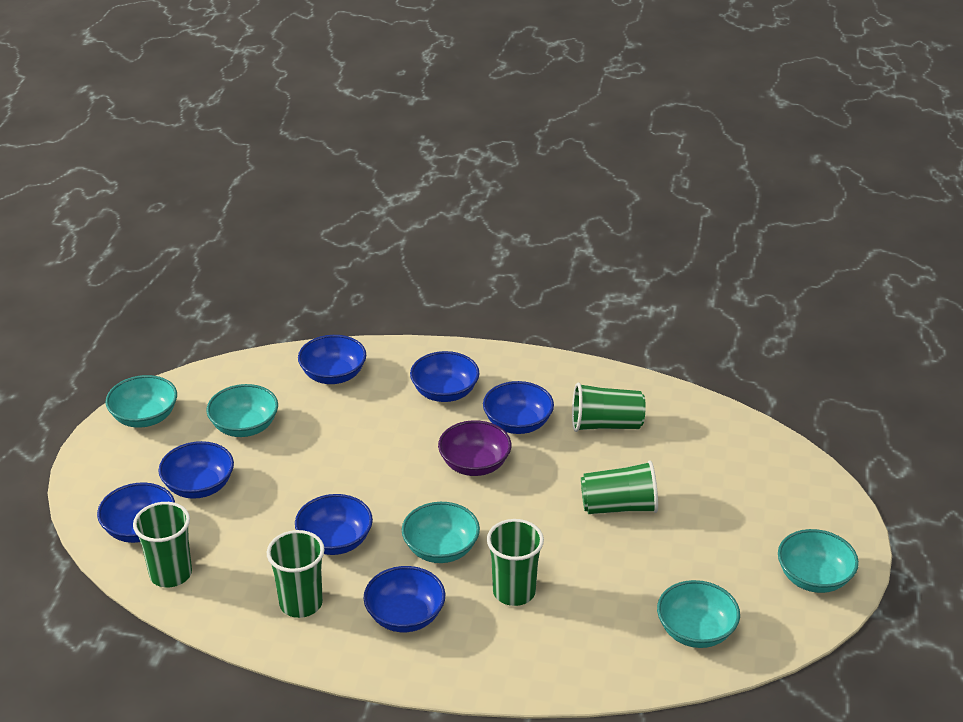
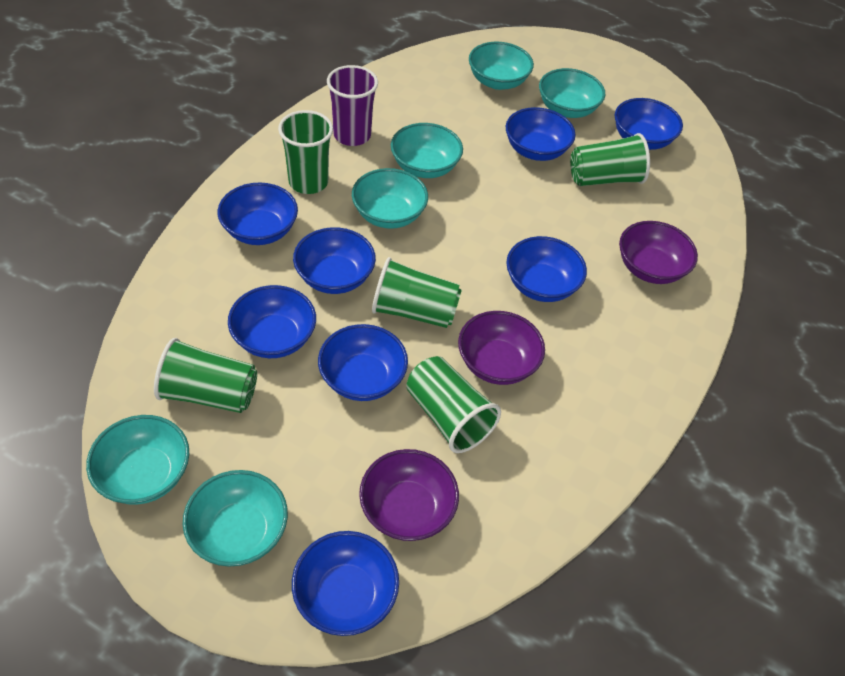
blue bowl: 7 -> 8
purple bowl: 1 -> 3
purple cup: 0 -> 1
turquoise bowl: 5 -> 6

